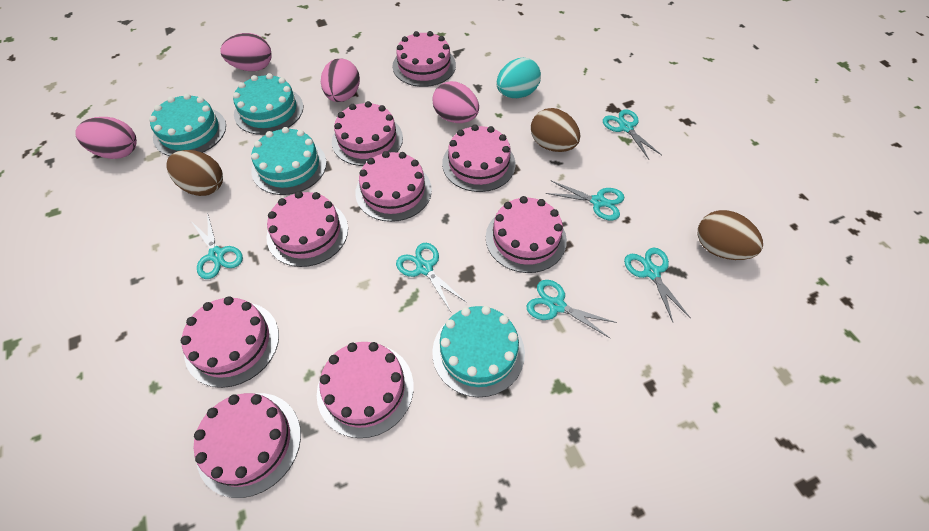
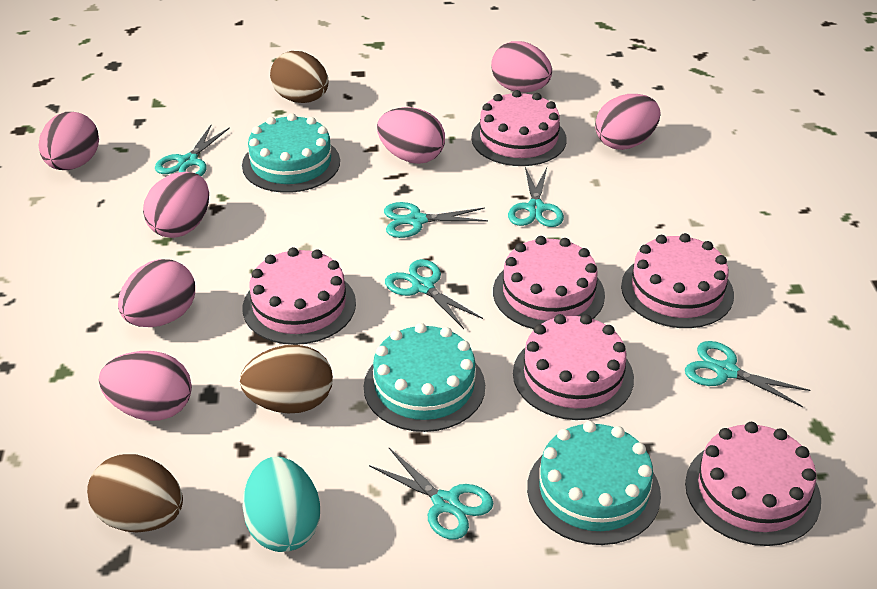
pink cake: 9 -> 6
pink egg: 4 -> 7
turquoise cake: 4 -> 3

